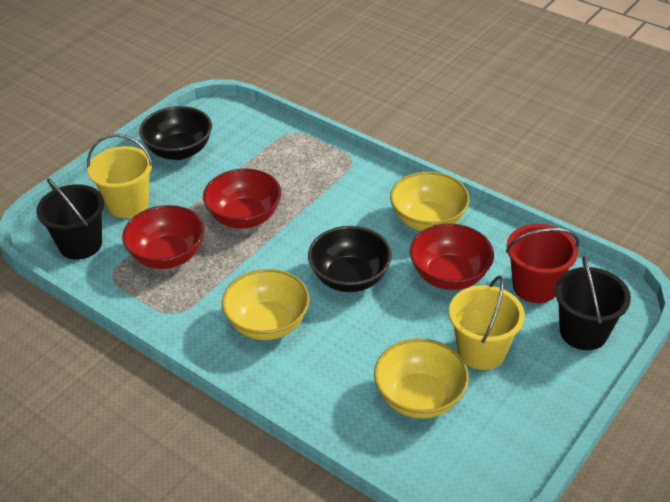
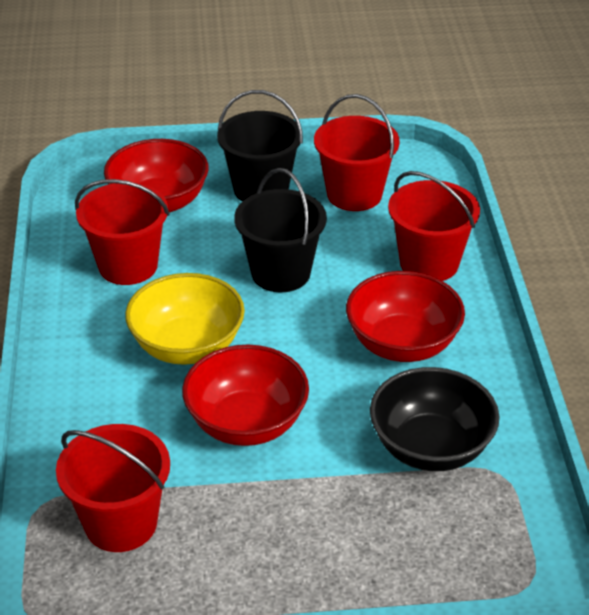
black bowl: 2 -> 1
red bucket: 1 -> 4
yellow bowl: 3 -> 1
yellow bucket: 2 -> 0

